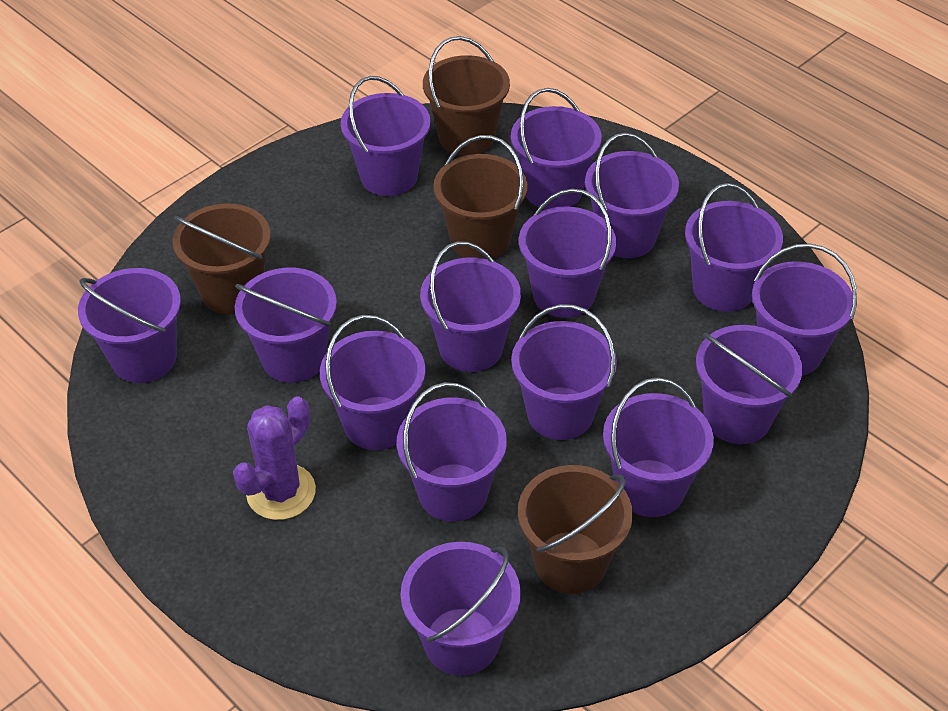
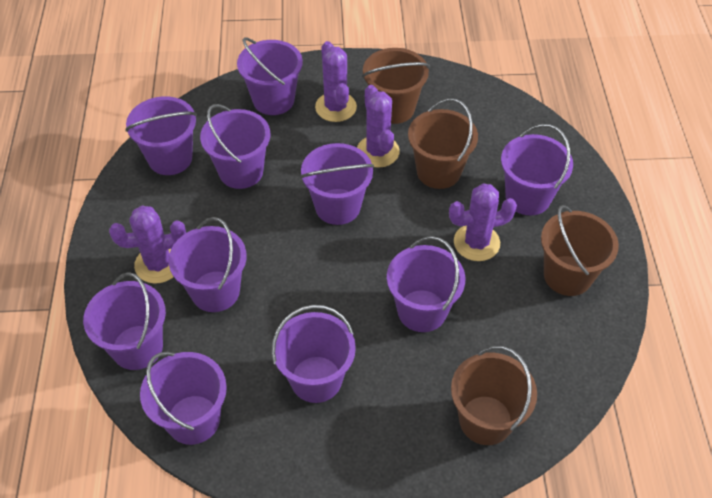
purple bucket: 15 -> 10
purple cactus: 1 -> 4

